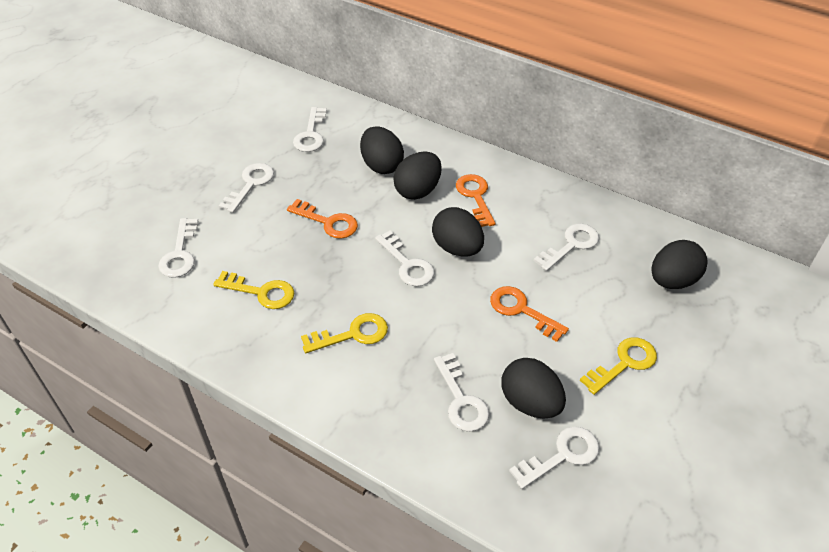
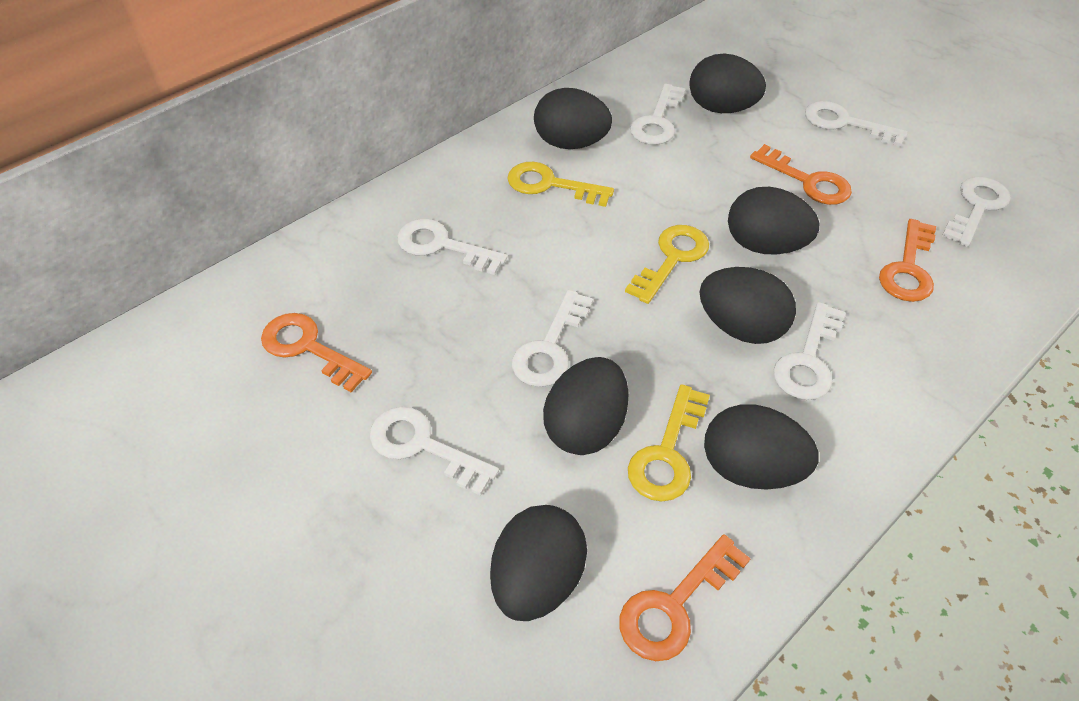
black egg: 5 -> 7
orange key: 3 -> 4

